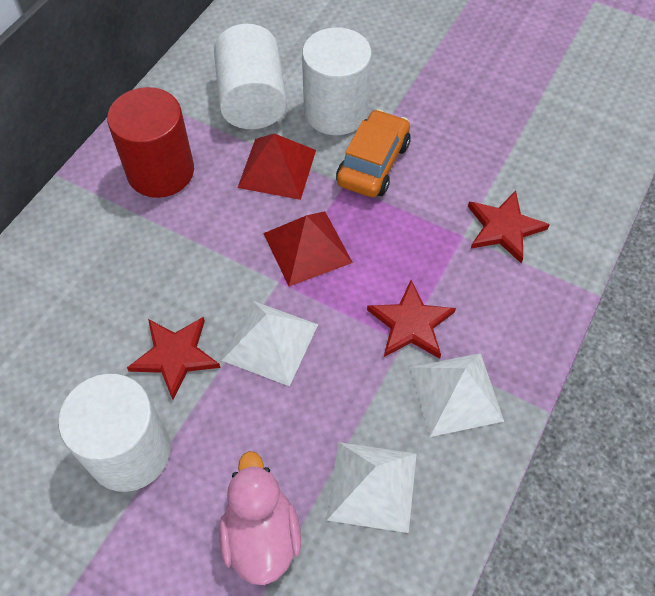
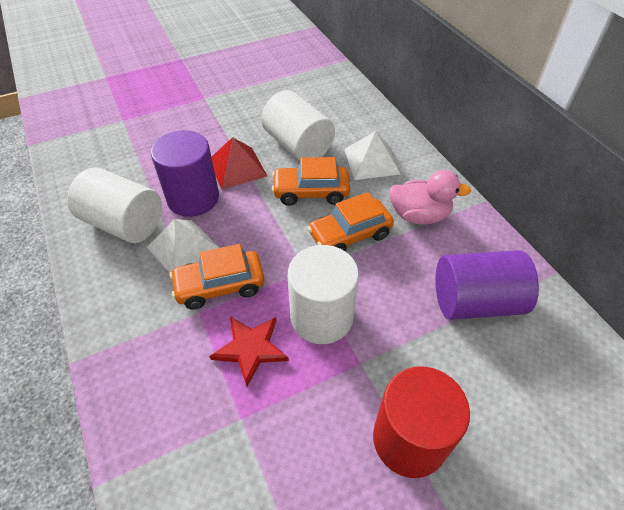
orange car: 1 -> 3
purple cylinder: 0 -> 2
red pyramid: 2 -> 1
red star: 3 -> 1
white pyramid: 3 -> 2

